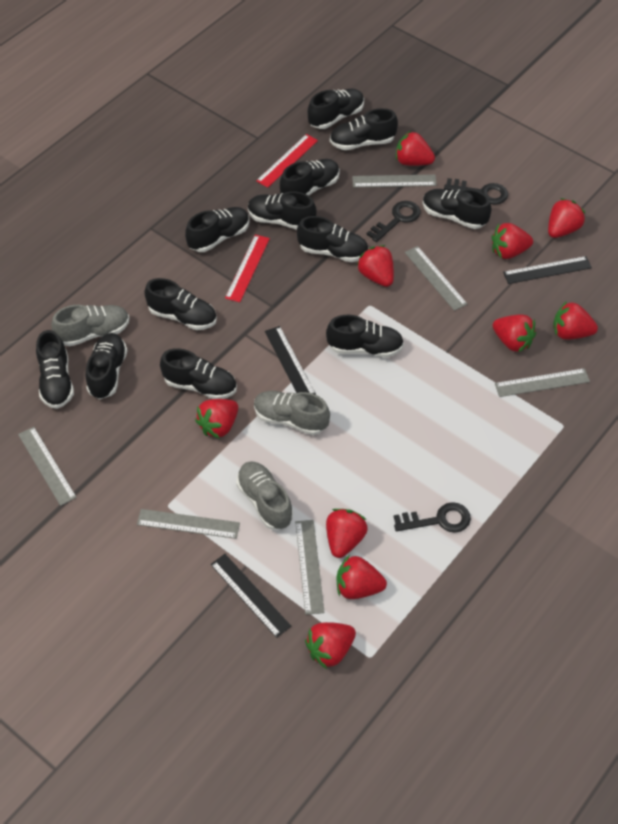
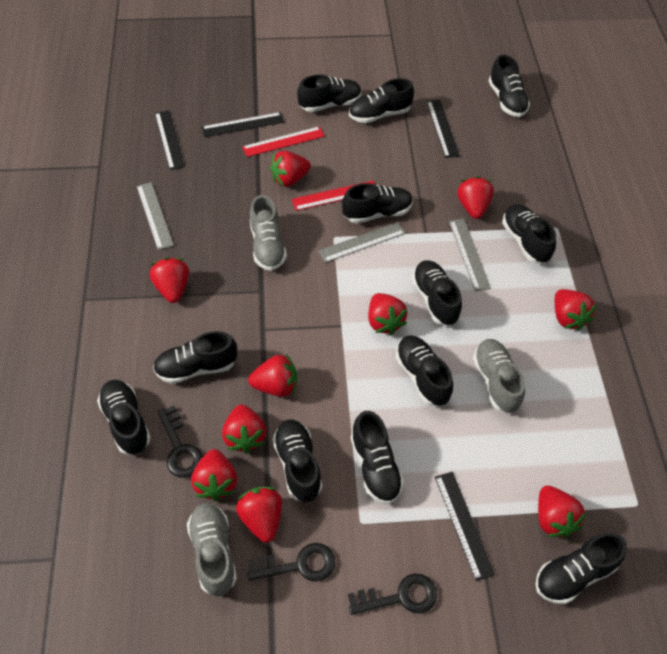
black ruler: 3 -> 4
grey ruler: 6 -> 3

